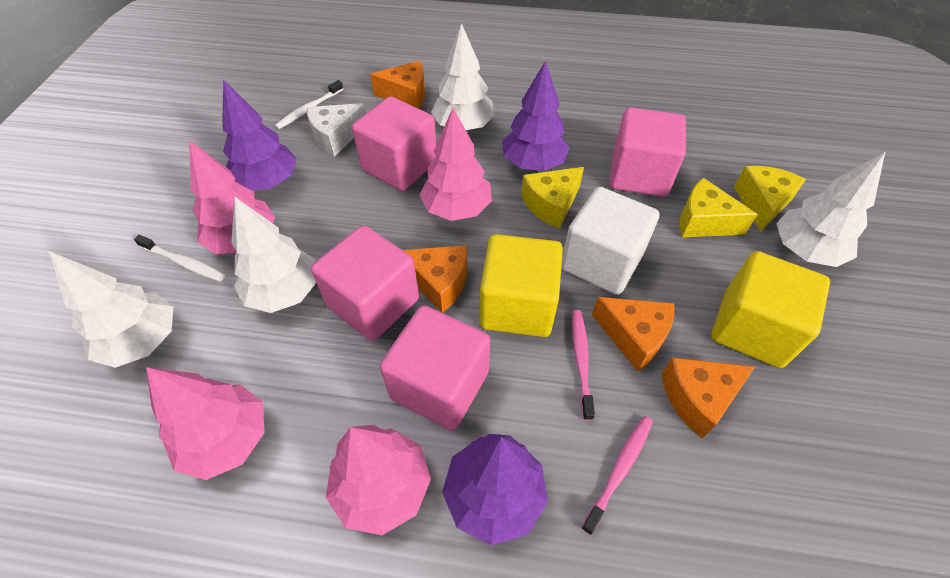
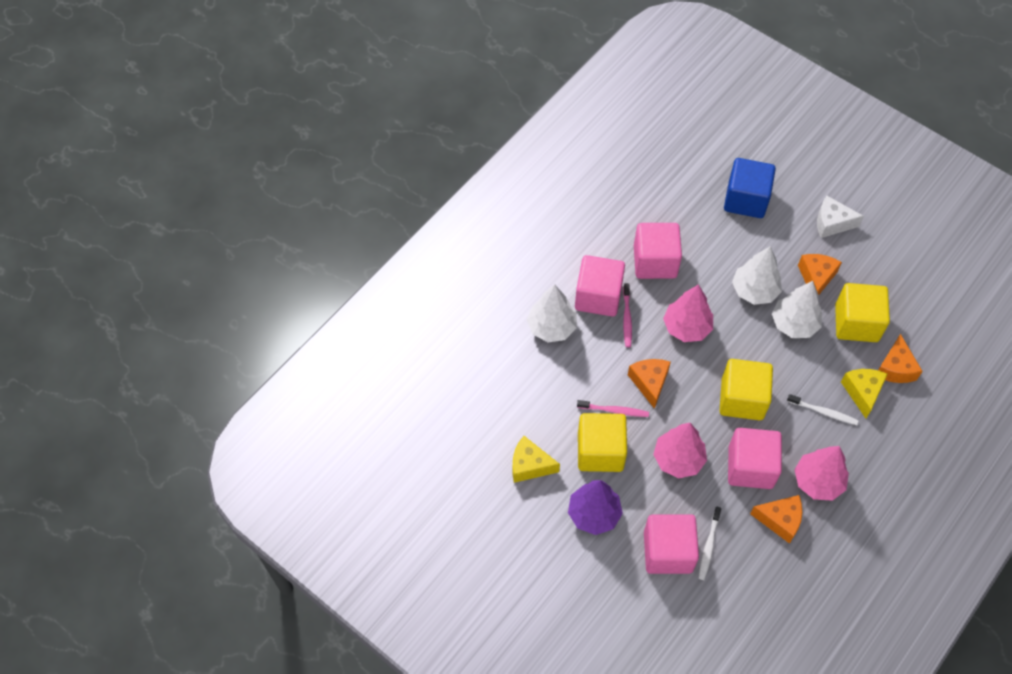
blue cube: 0 -> 1
pink tree: 4 -> 3
purple tree: 3 -> 1
white cube: 1 -> 0
white tree: 4 -> 3
yellow cheese: 3 -> 2
yellow cube: 2 -> 3

